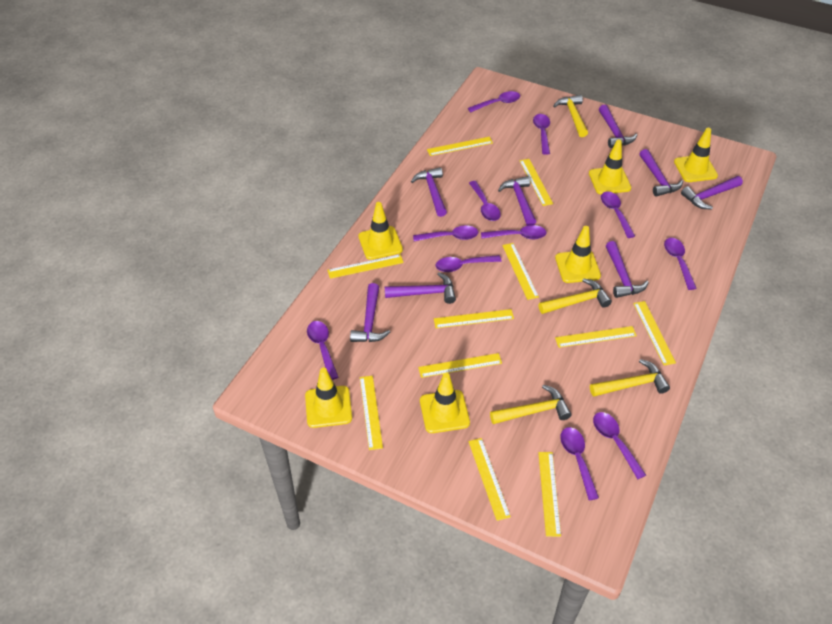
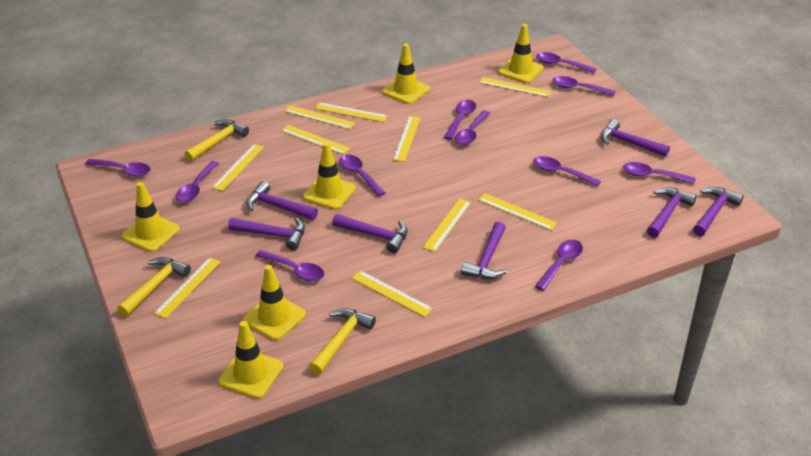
purple hammer: 8 -> 7
yellow hammer: 4 -> 3
yellow ruler: 11 -> 10

